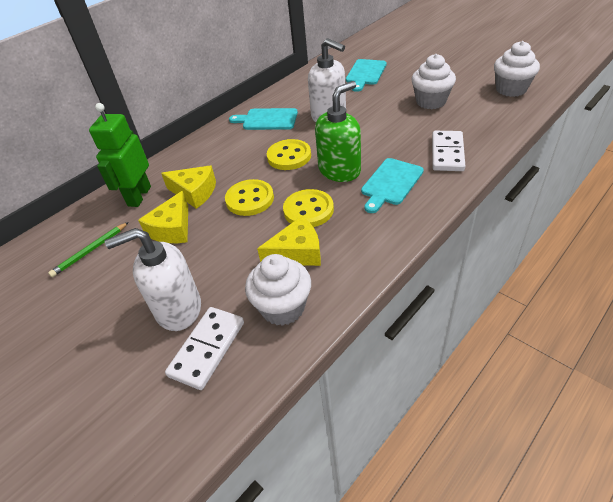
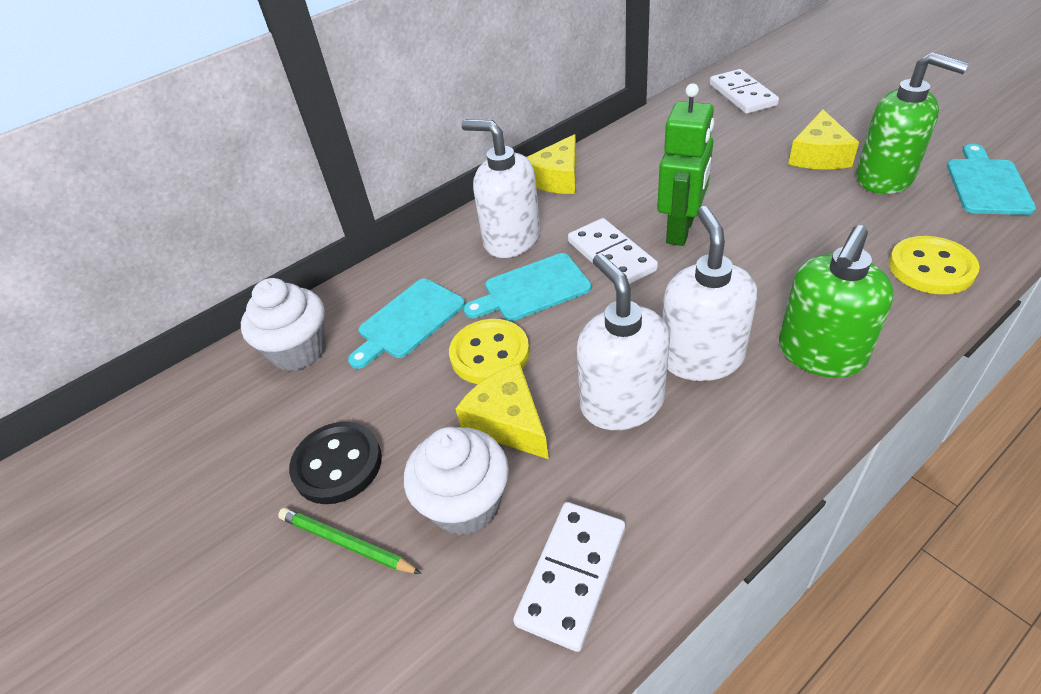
black button: 0 -> 1
green soap dispenser: 1 -> 2
white cupcake: 3 -> 2
white domino: 2 -> 3
white soap dispenser: 2 -> 3
yellow button: 3 -> 2

